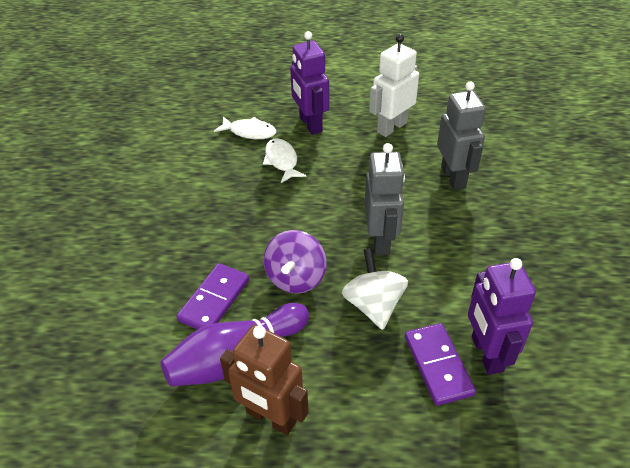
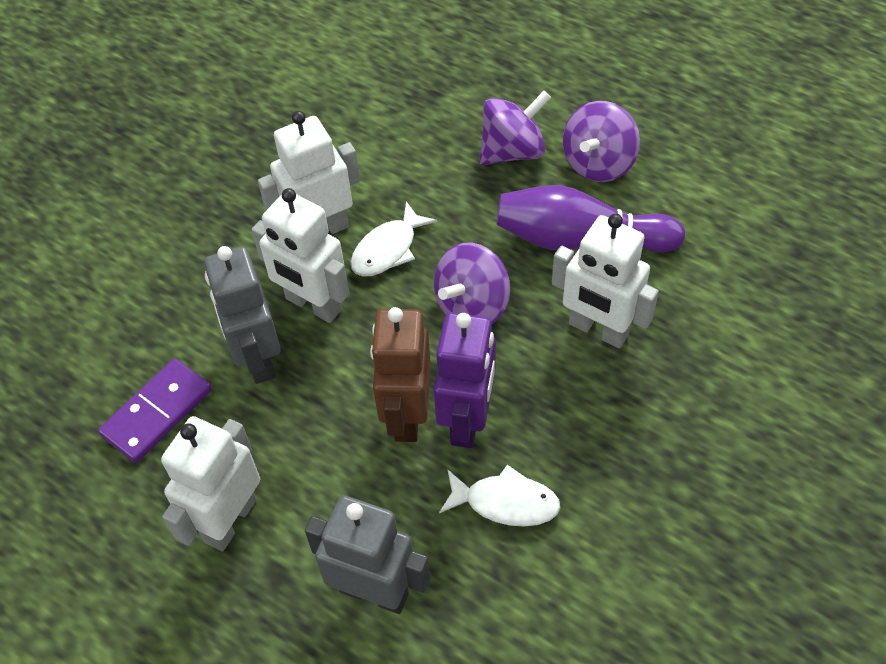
purple domino: 2 -> 1
purple robot: 2 -> 1
purple spinning top: 1 -> 3
white robot: 1 -> 4
white spinning top: 1 -> 0

